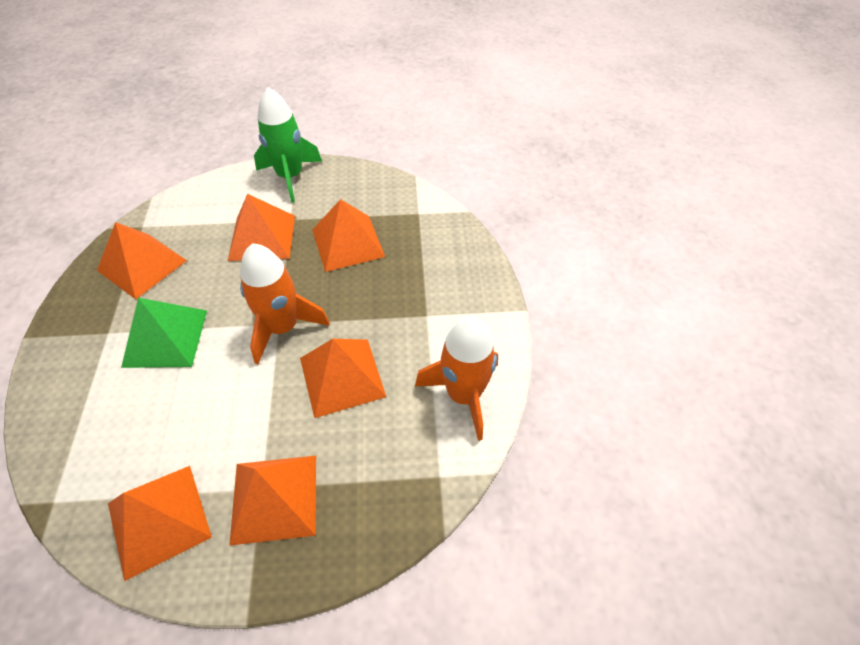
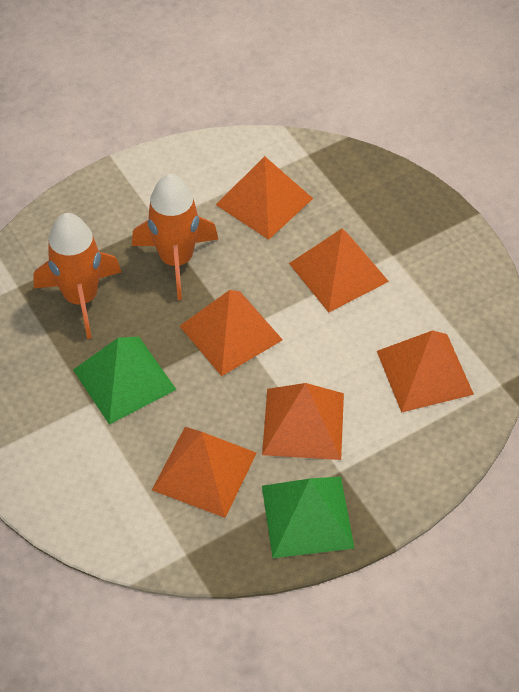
green pyramid: 1 -> 2
green rocket: 1 -> 0

